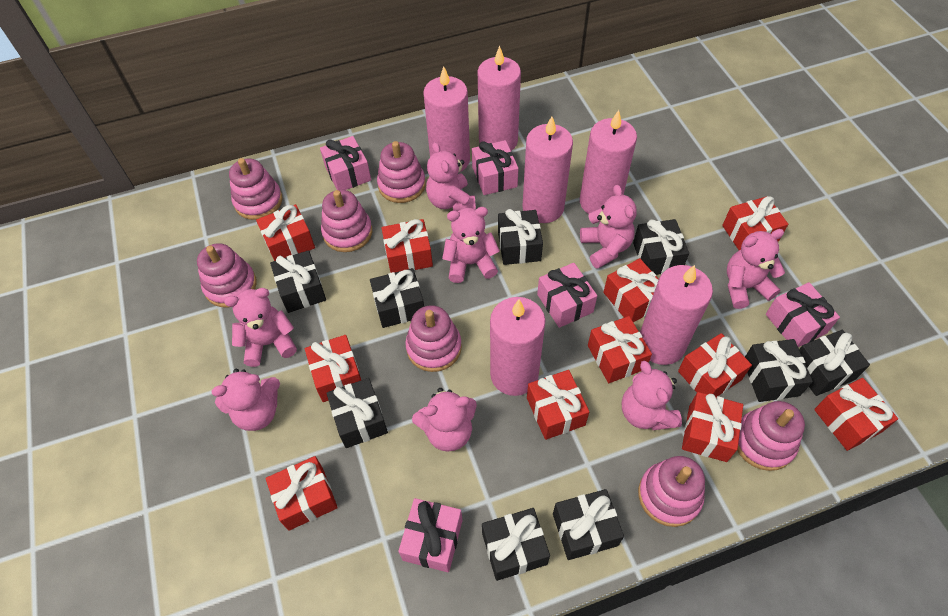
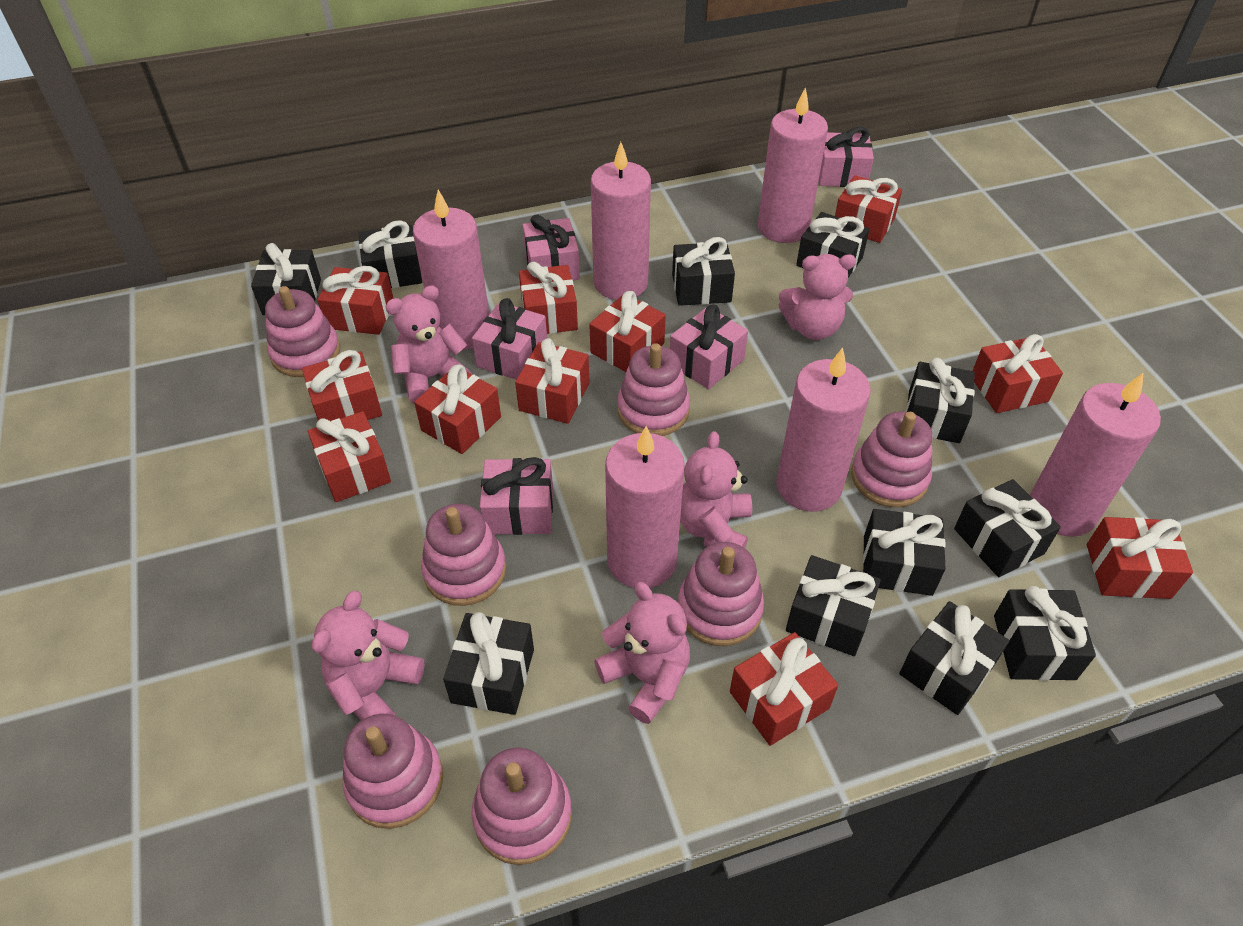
black gift: 9 -> 11
pink teddy bear: 8 -> 5

